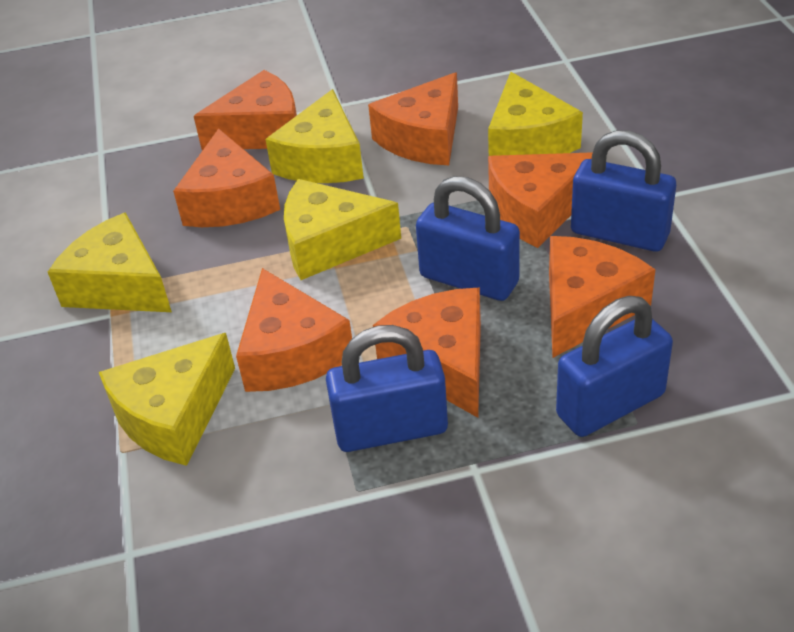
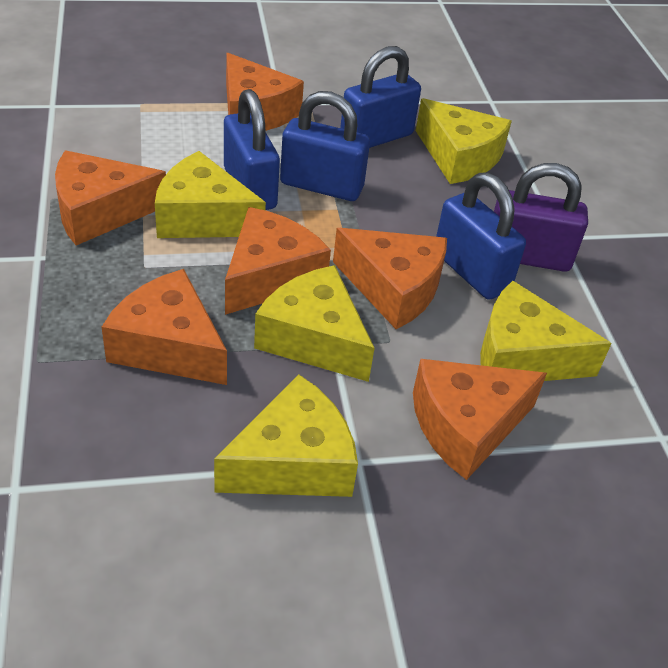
orange cheese: 7 -> 6
purple padlock: 0 -> 1

